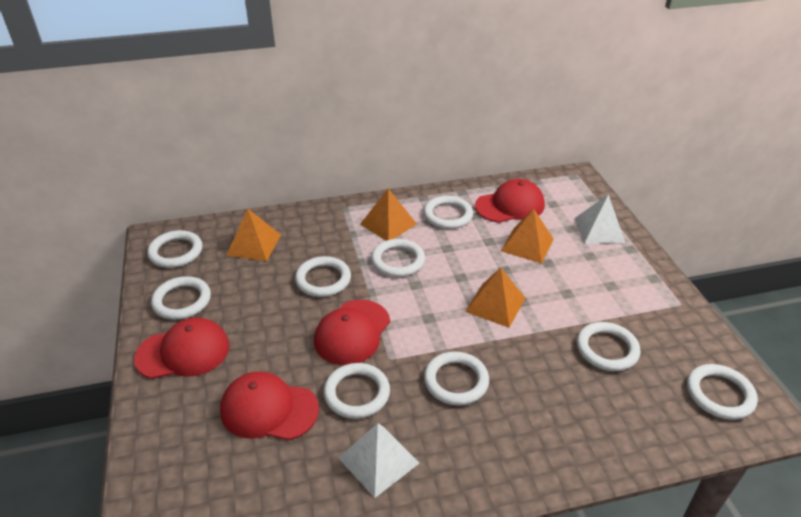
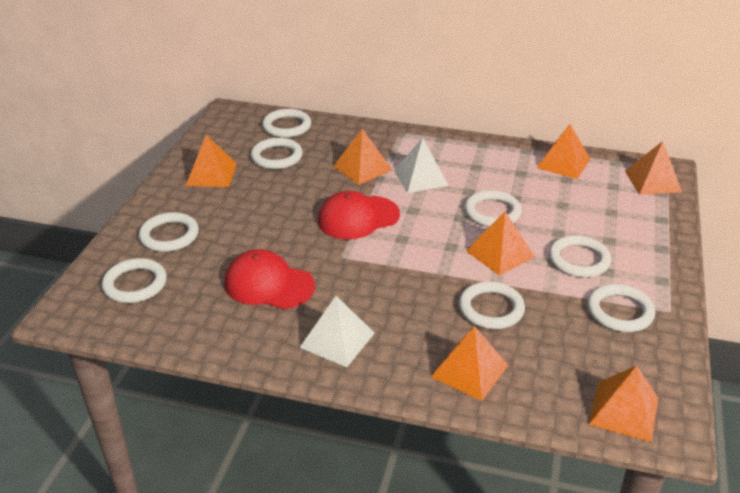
orange pyramid: 4 -> 7
red cap: 4 -> 2
white ring: 9 -> 8

